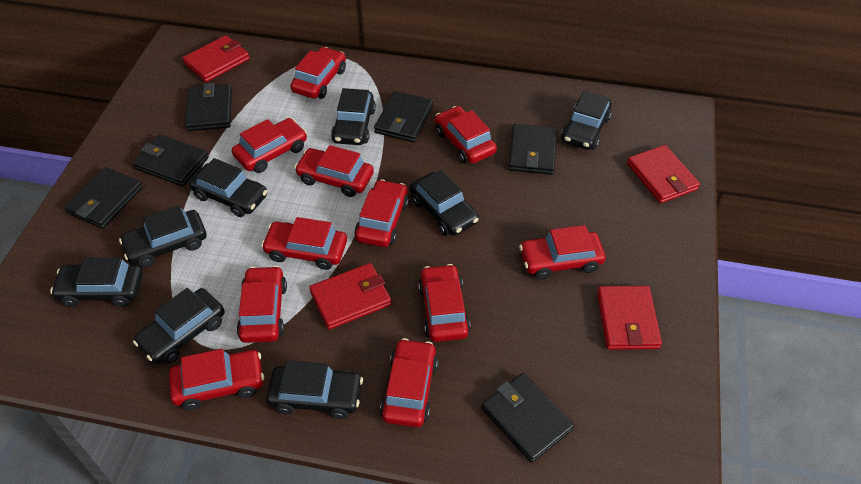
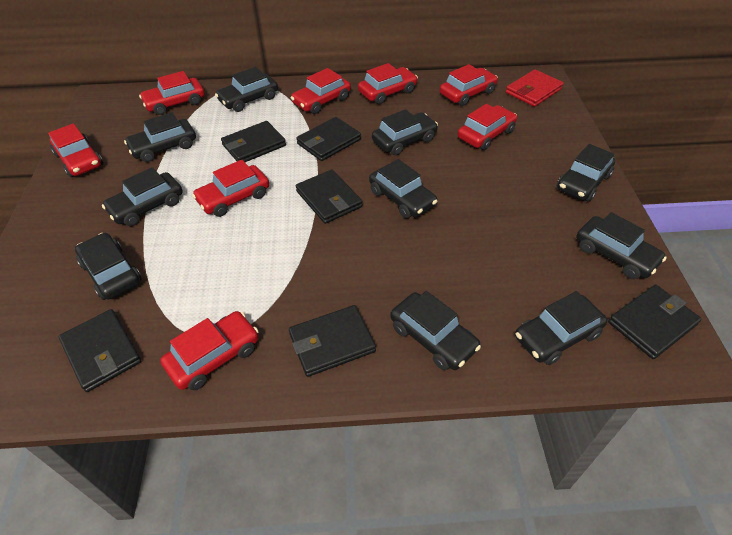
black car: 8 -> 10
red car: 11 -> 8
red wallet: 4 -> 1

